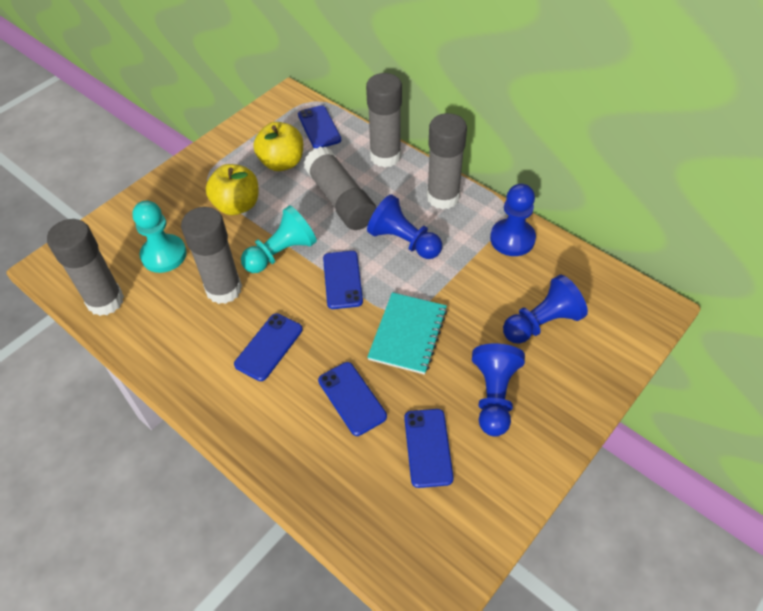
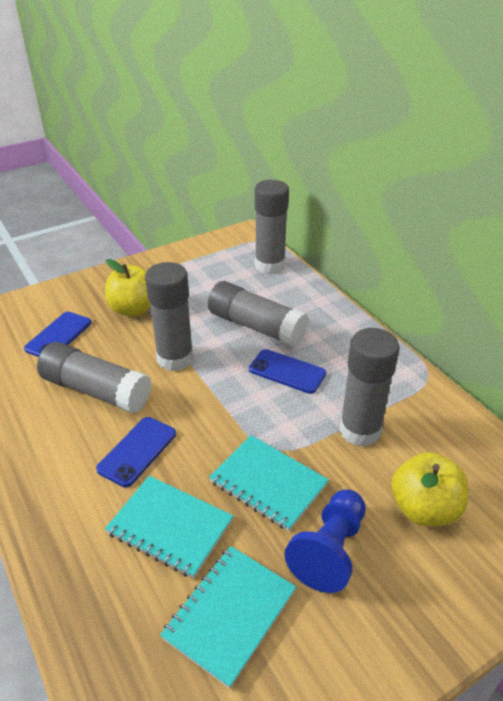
blue pawn: 4 -> 1
blue phone: 5 -> 3
turquoise notebook: 1 -> 3
turquoise pawn: 2 -> 0

